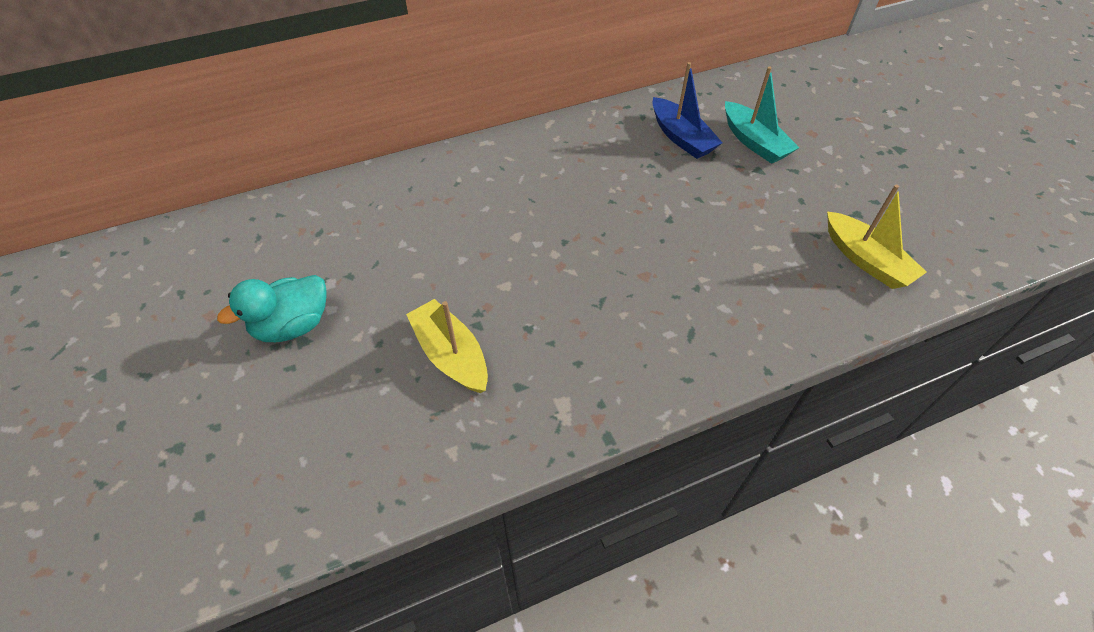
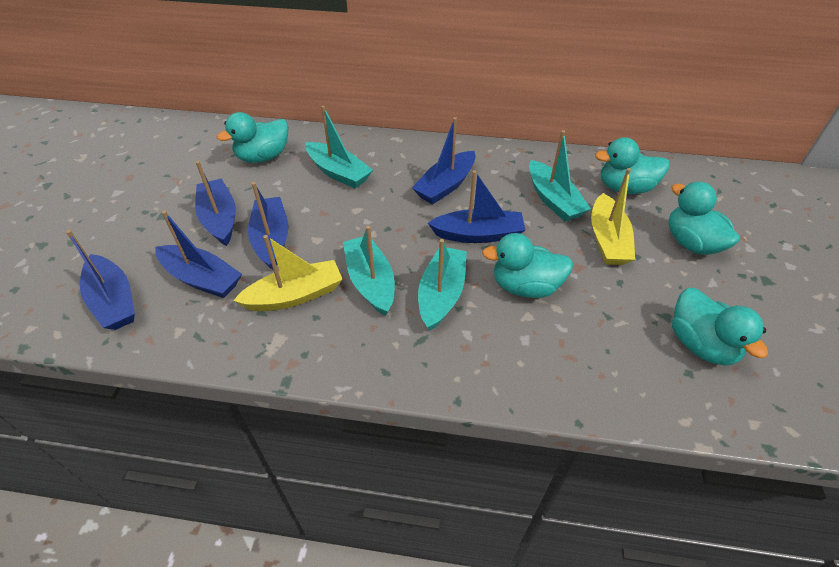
blue boat: 1 -> 6
turquoise boat: 1 -> 4
turquoise duck: 1 -> 5

